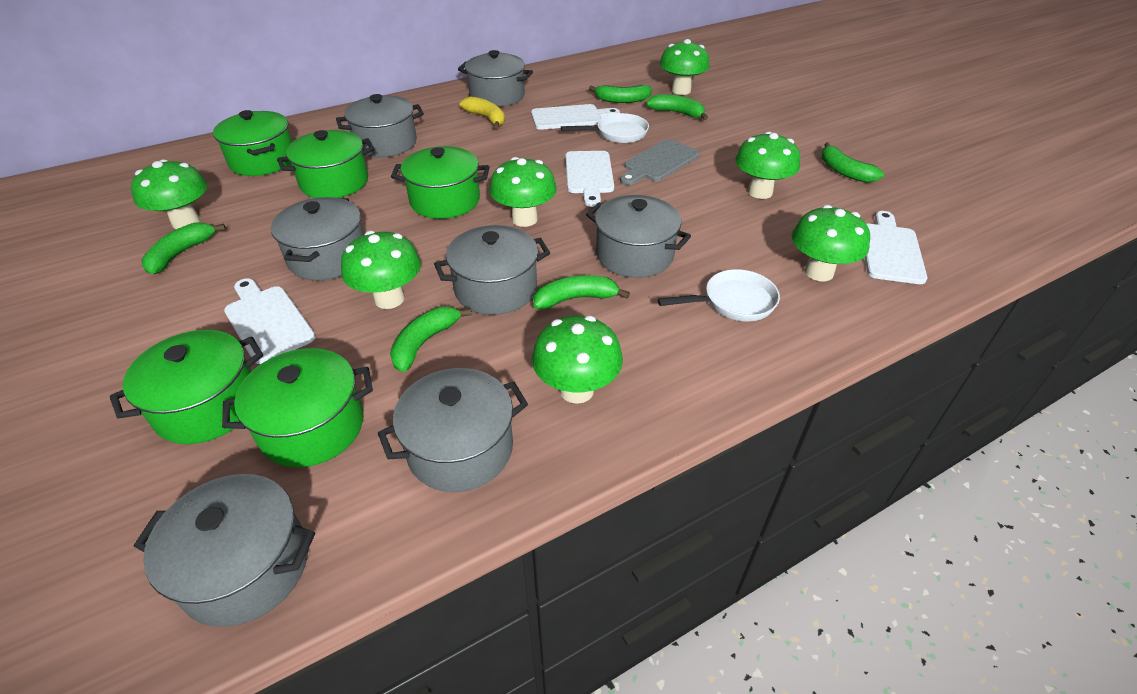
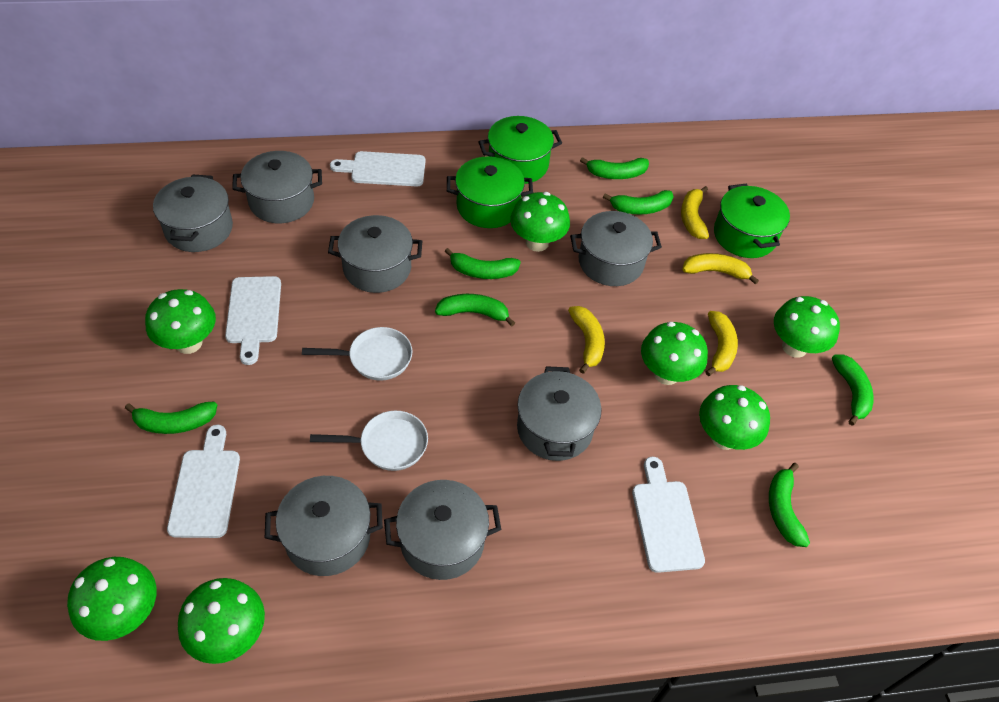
green banana: 6 -> 7
green pot: 5 -> 3
grey cutting board: 1 -> 0
yellow banana: 1 -> 4

